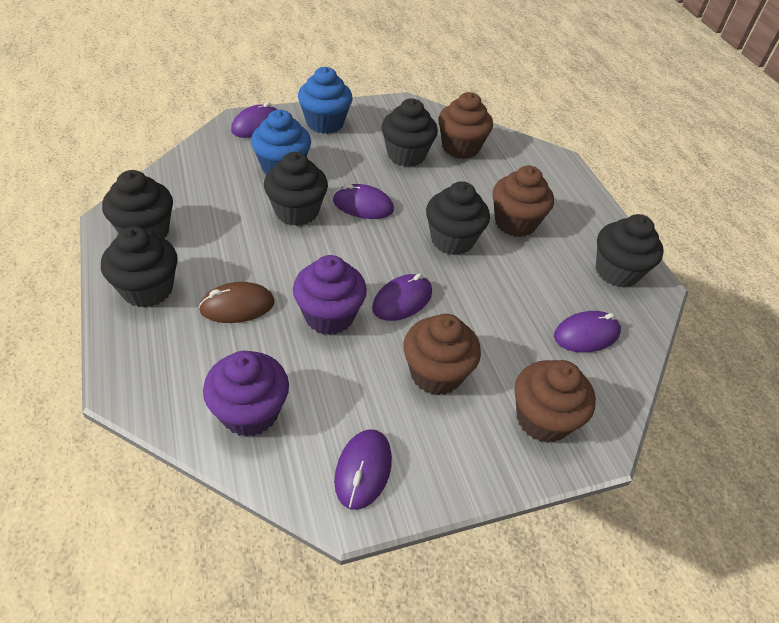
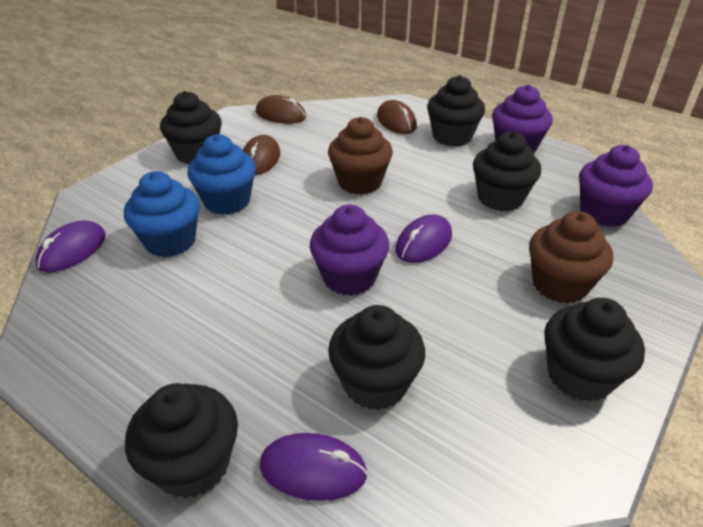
brown cupcake: 4 -> 2
brown mouse: 1 -> 3
purple cupcake: 2 -> 3
purple mouse: 5 -> 3

